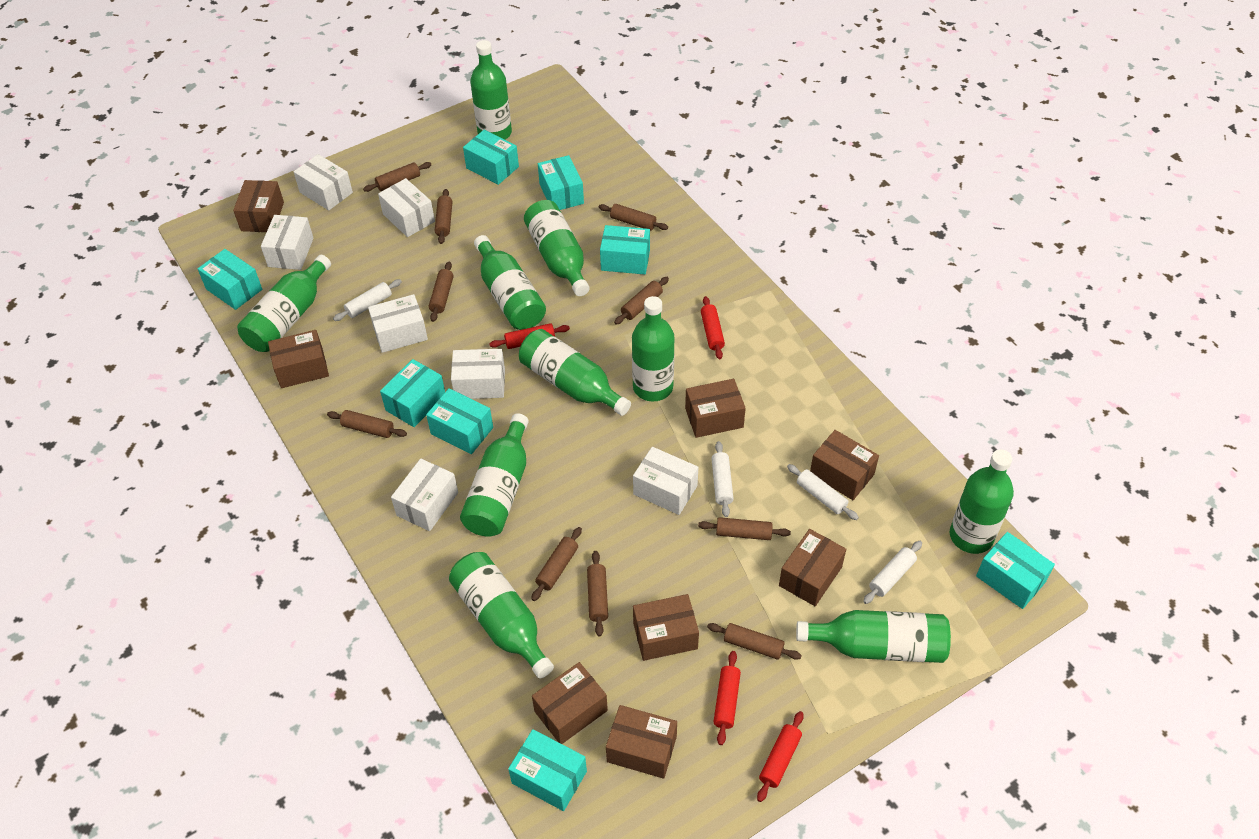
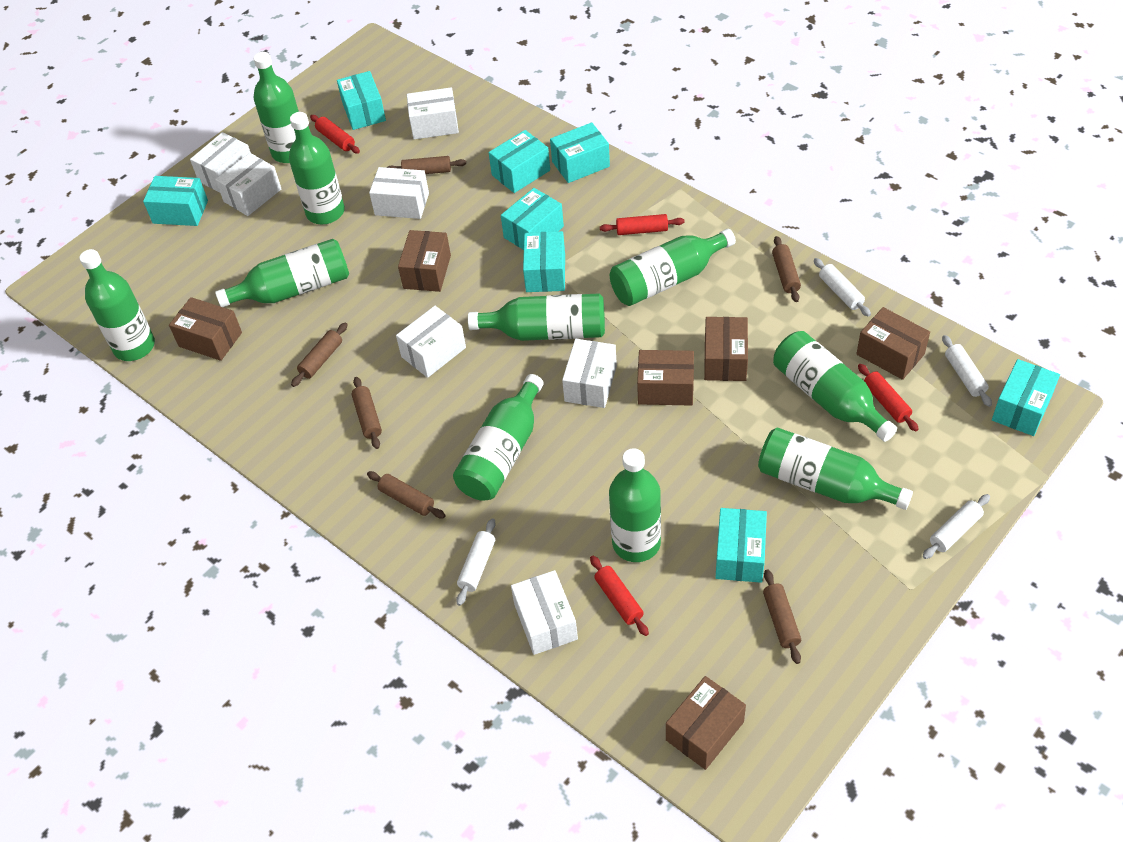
brown box: 8 -> 6
brown rolling pin: 10 -> 6

